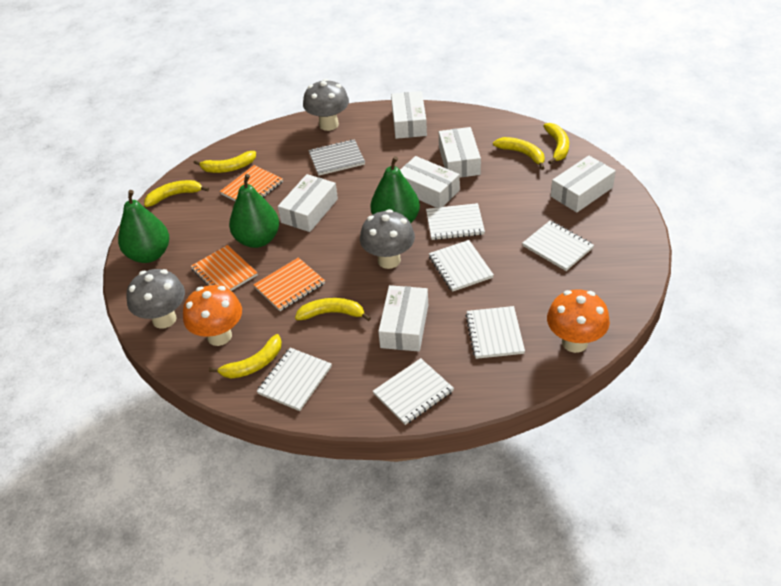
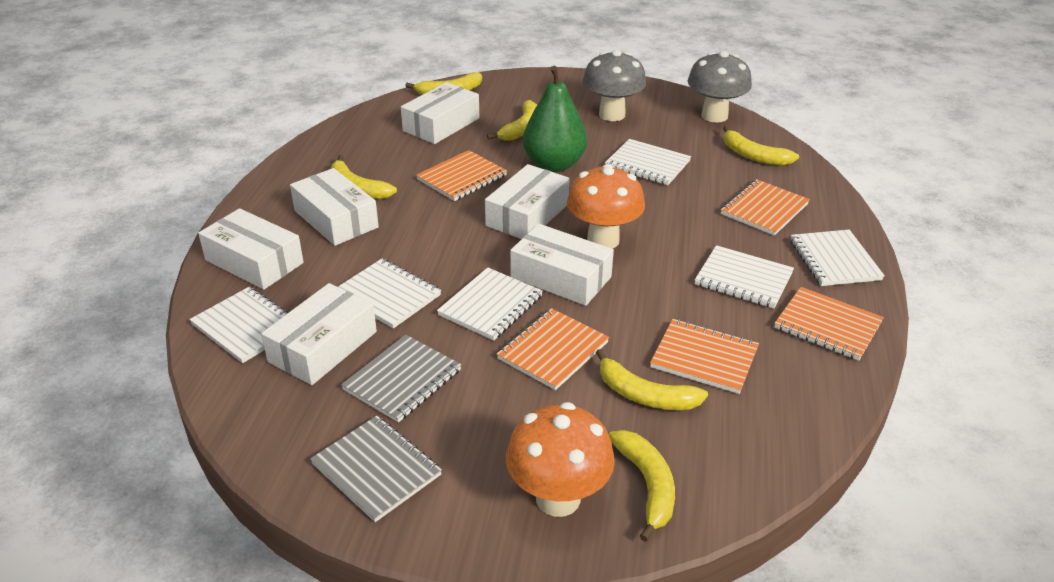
green pear: 3 -> 1
grey mushroom: 3 -> 2
grey notebook: 1 -> 2
orange notebook: 3 -> 5

